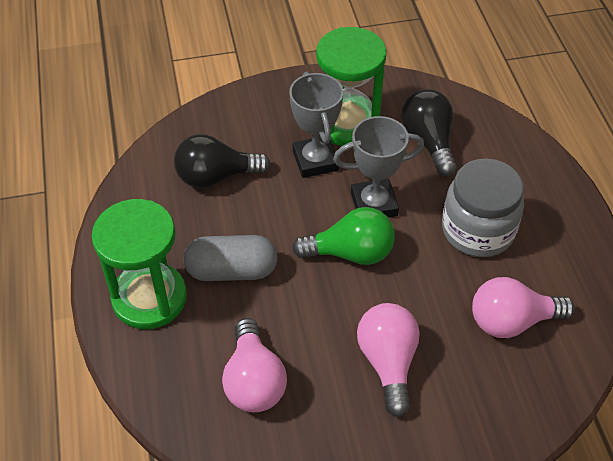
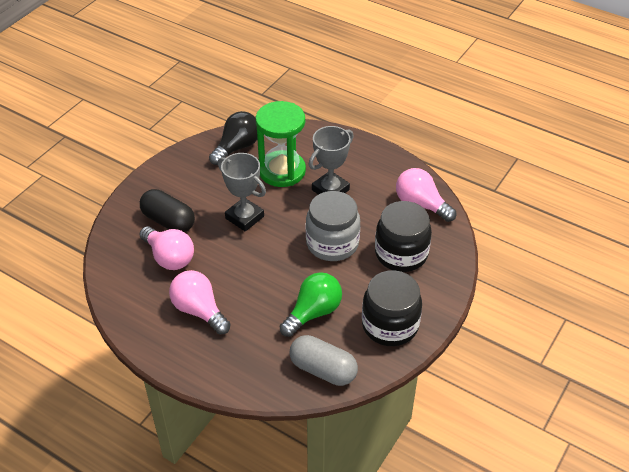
black capsule: 0 -> 1
black jar: 0 -> 2
black light bulb: 2 -> 1
green hourglass: 2 -> 1

